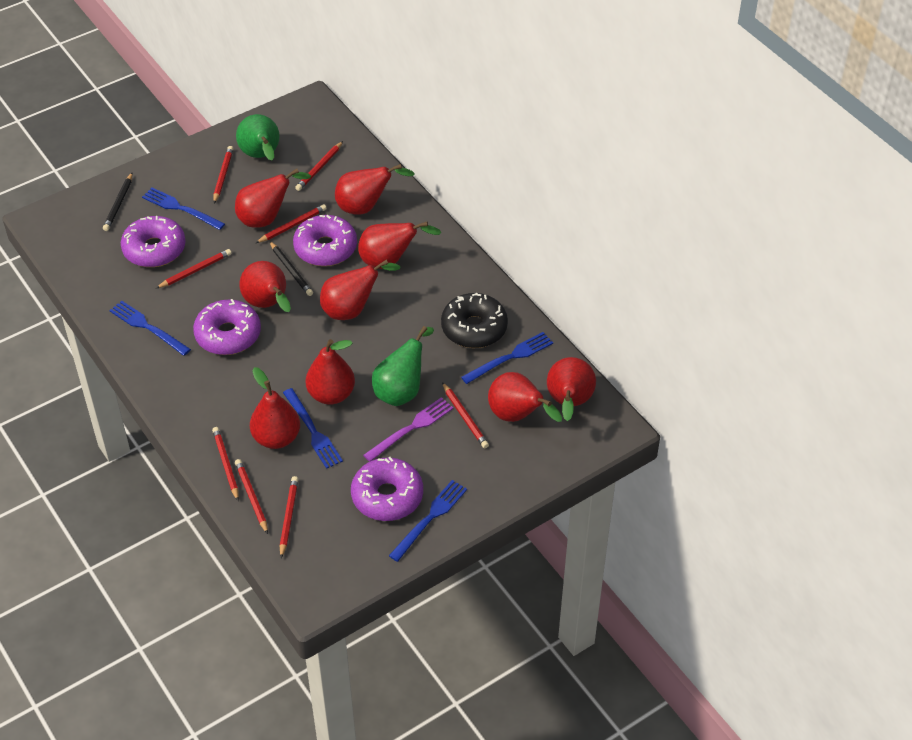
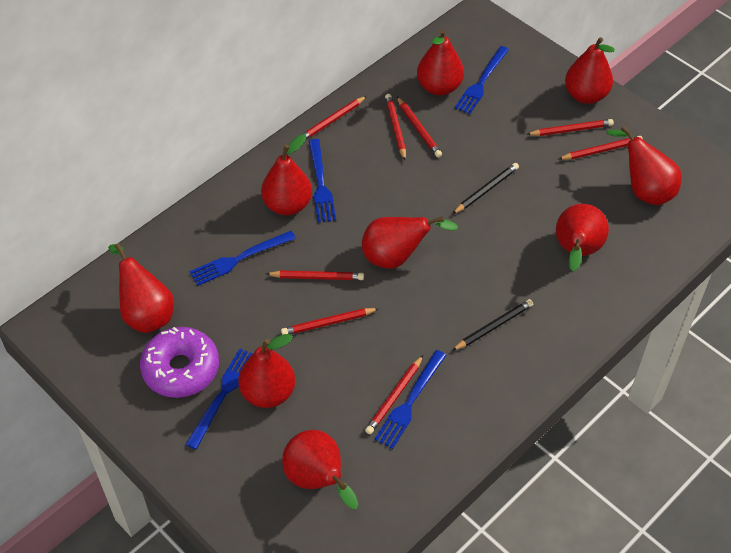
black donut: 1 -> 0
green pear: 2 -> 0
purple donut: 4 -> 1
purple fork: 1 -> 0

